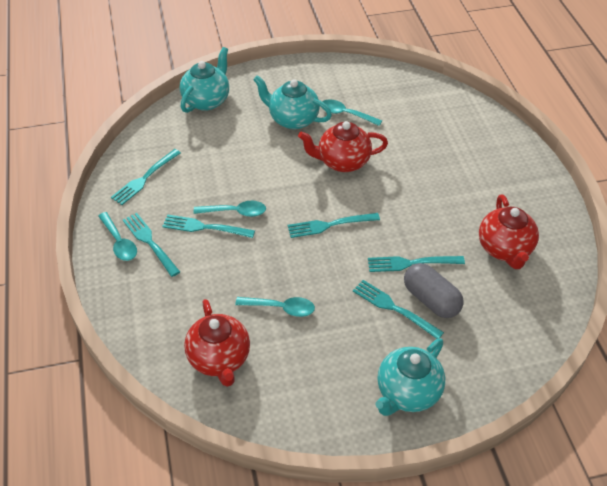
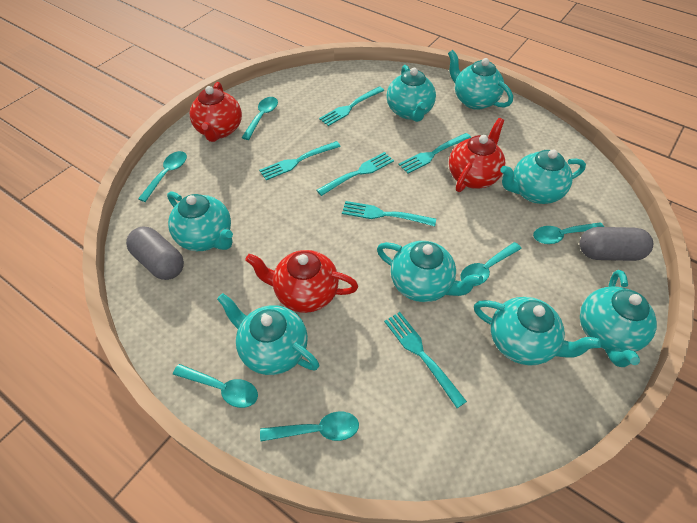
grey capsule: 1 -> 2
turquoise spoon: 4 -> 6
turquoise teapot: 3 -> 8

